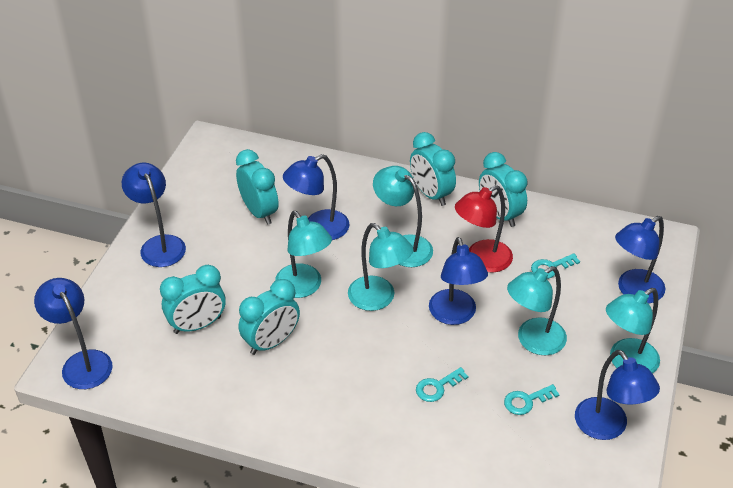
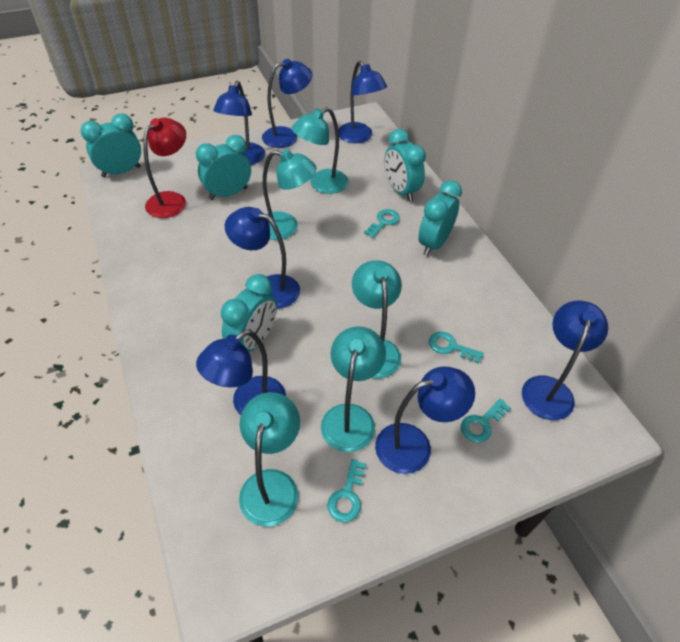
blue lamp: 6 -> 7
turquoise key: 3 -> 4

